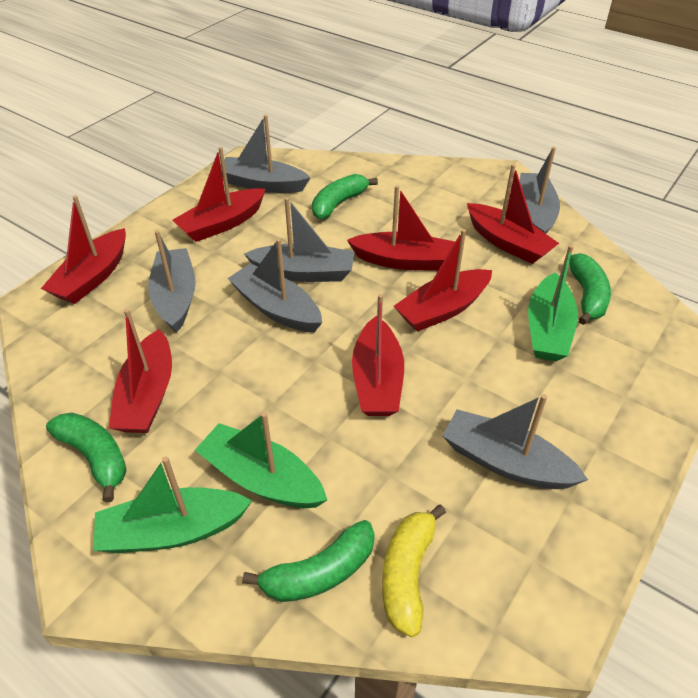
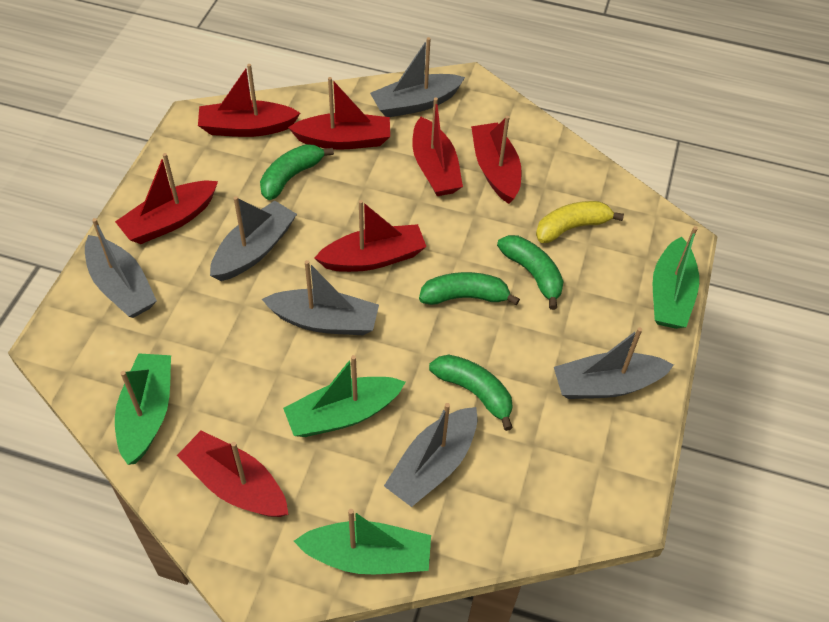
green boat: 3 -> 4

